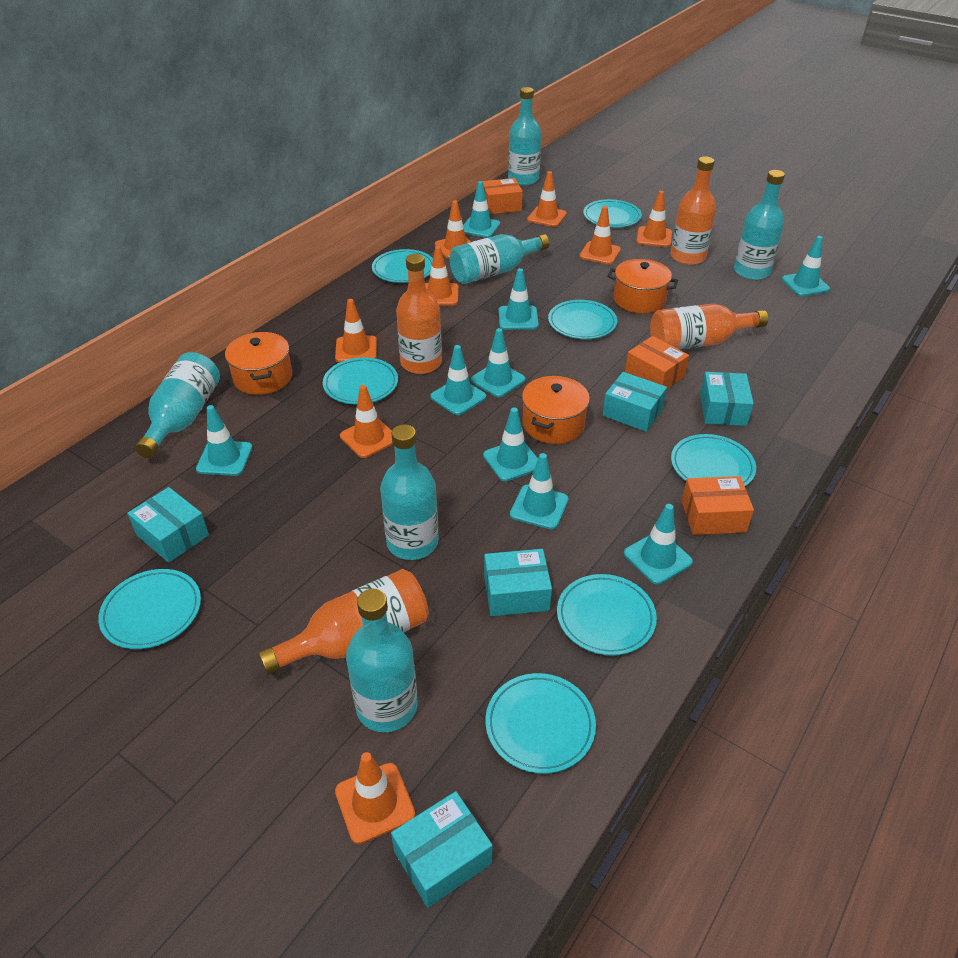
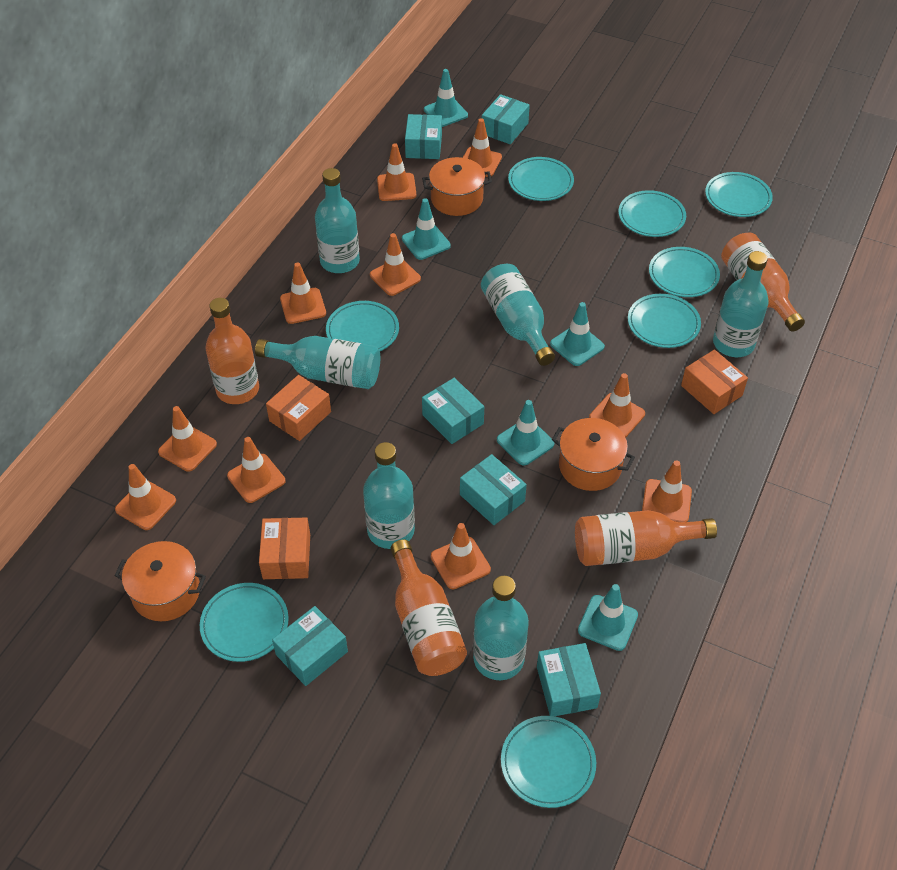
orange traffic cone: 8 -> 10
turquoise box: 5 -> 6
turquoise traffic cone: 9 -> 5

